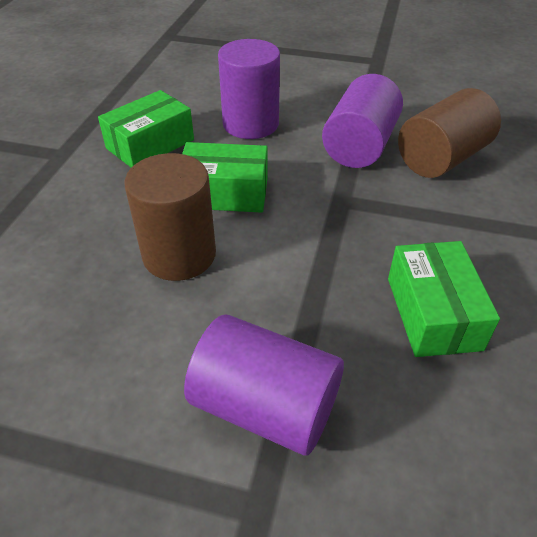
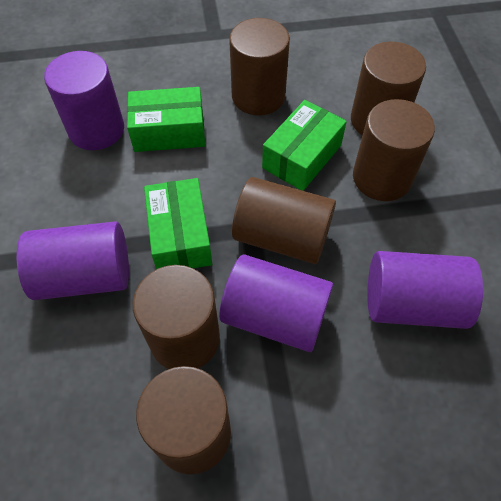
brown cylinder: 2 -> 6
purple cylinder: 3 -> 4

